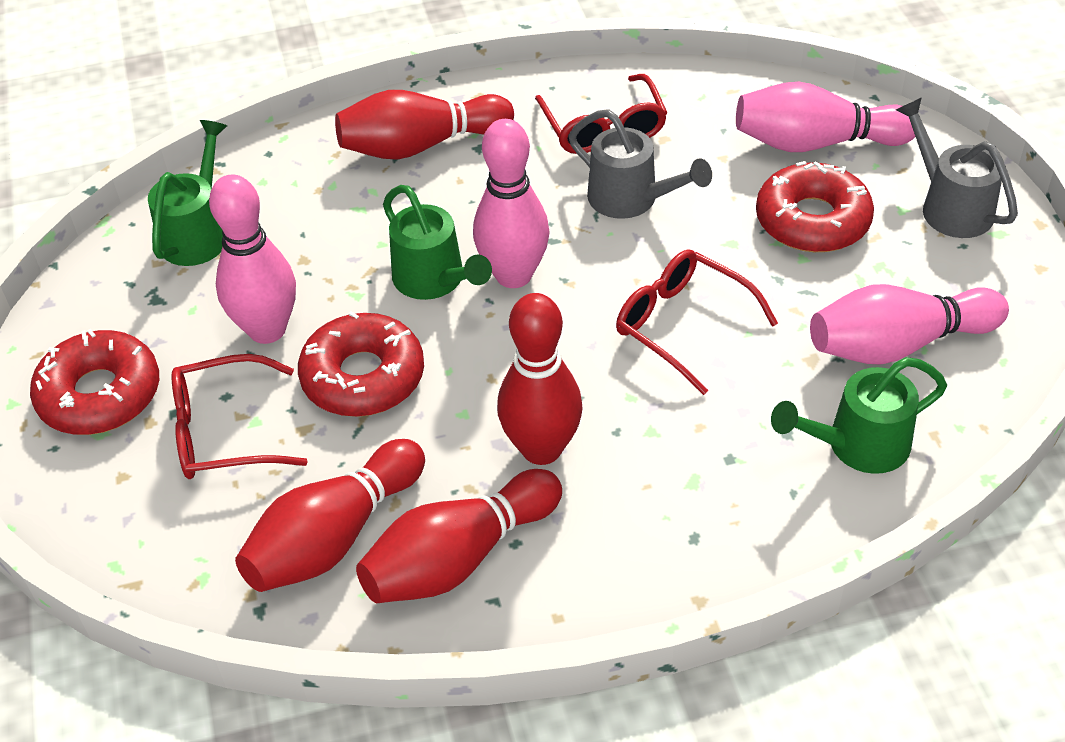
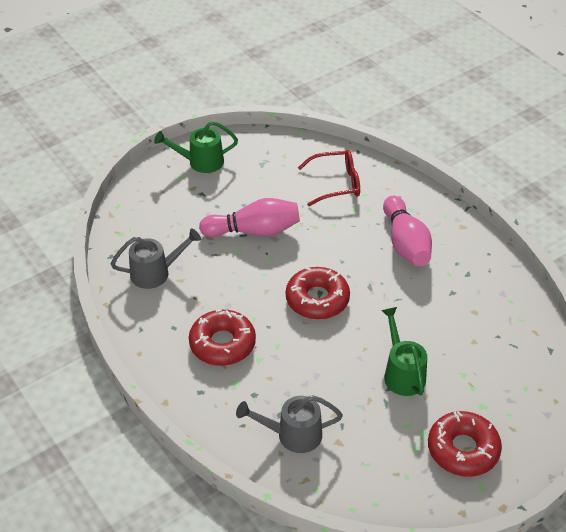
green watering can: 3 -> 2
pink bowling pin: 4 -> 2
red bowling pin: 4 -> 0
red glasses: 3 -> 1

